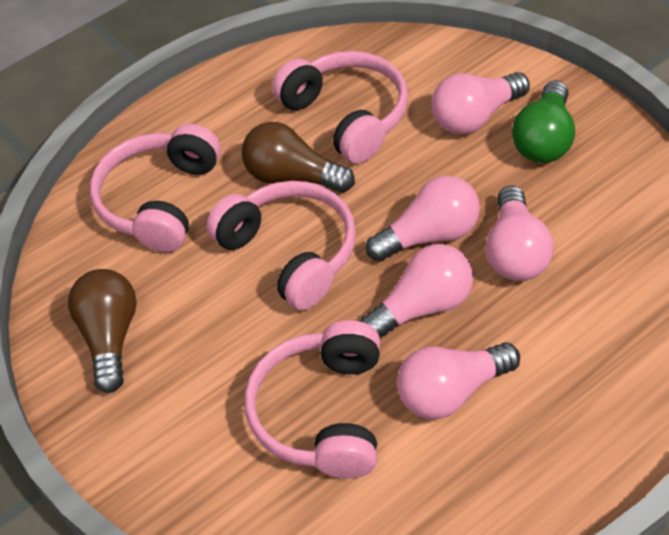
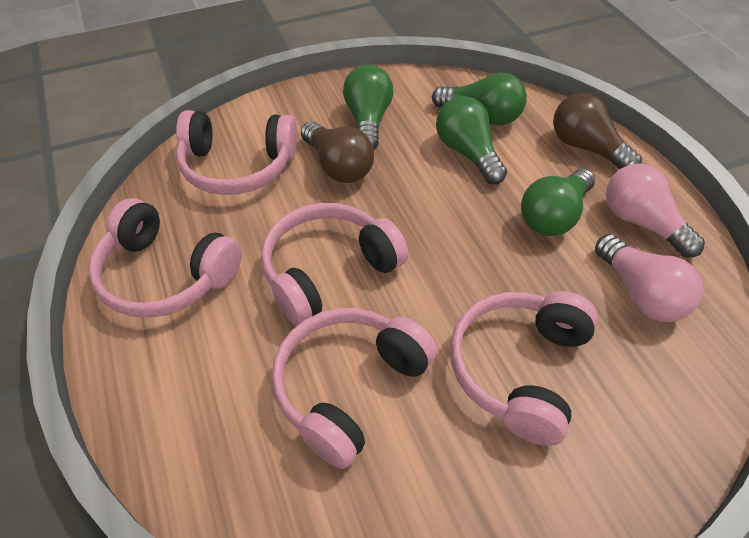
green light bulb: 1 -> 4
pink headphones: 4 -> 5
pink light bulb: 5 -> 2

